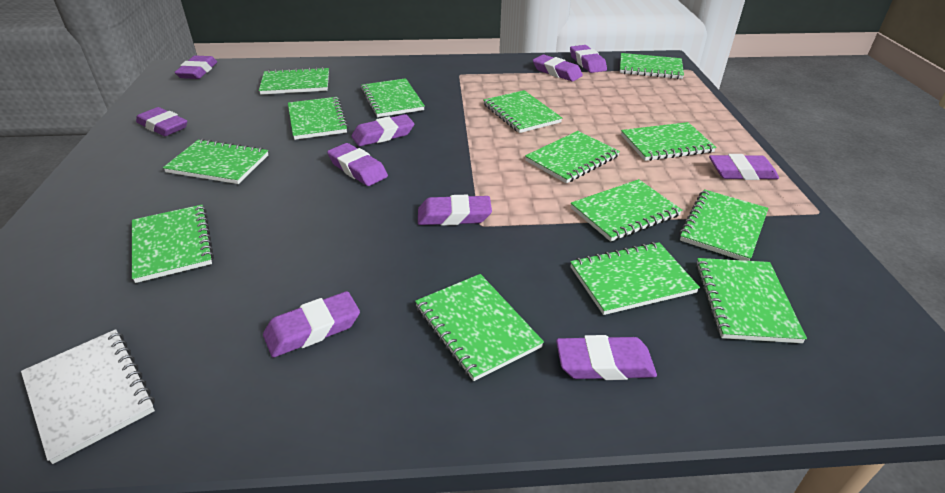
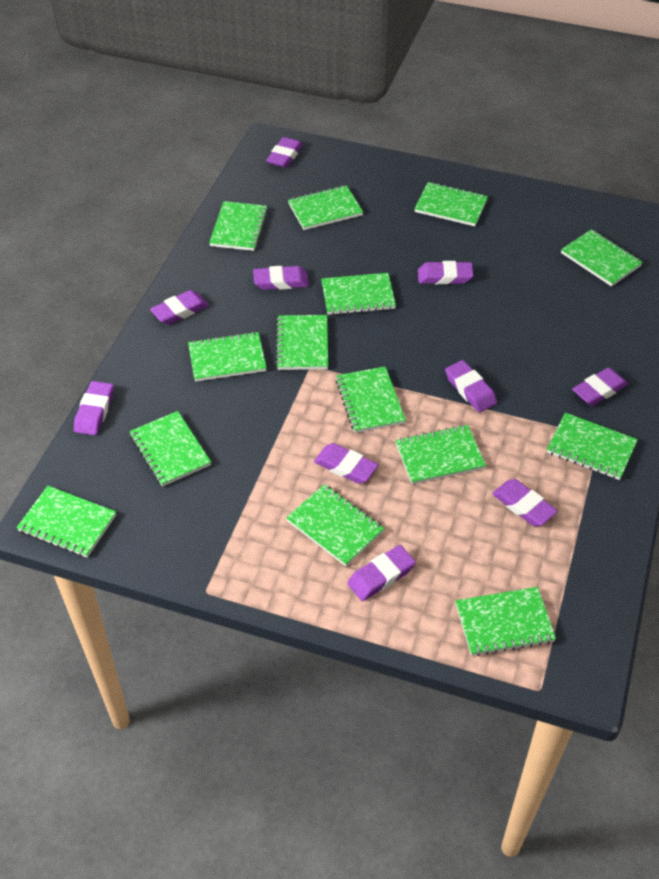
white notebook: 1 -> 0

